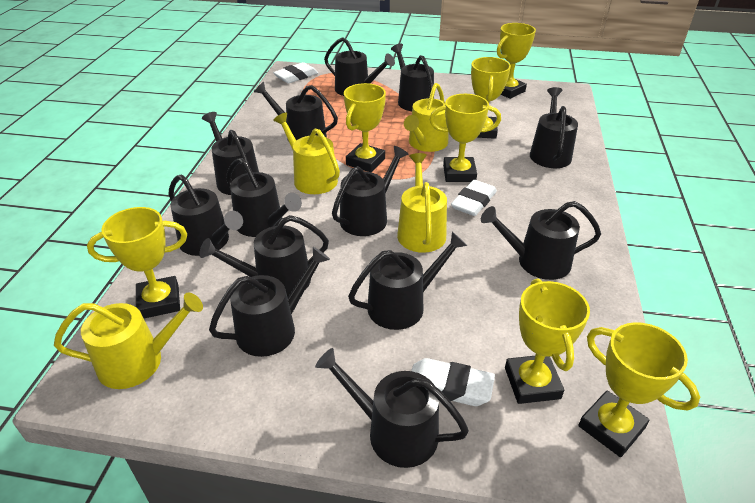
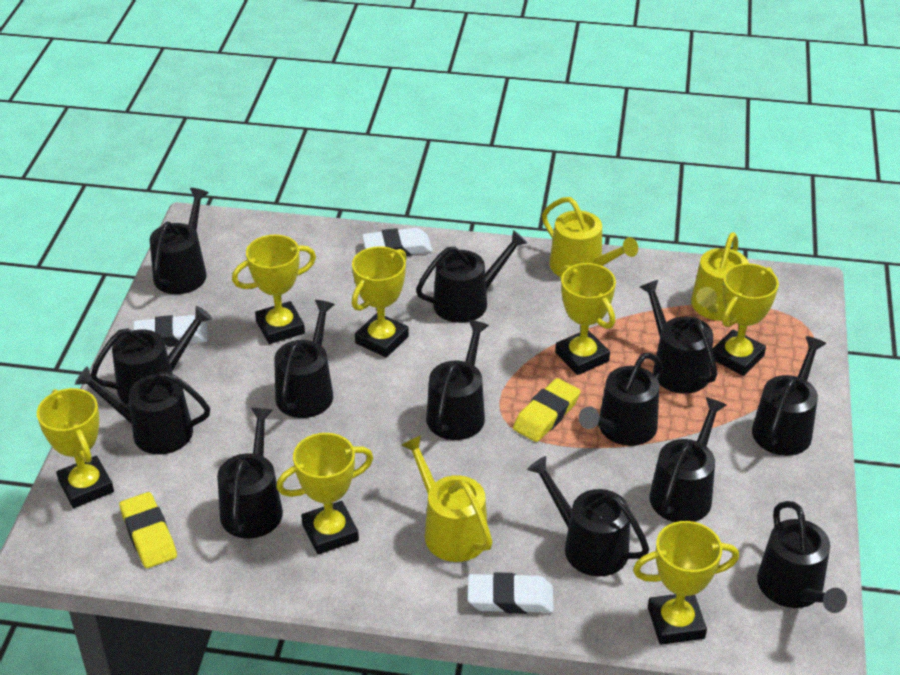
yellow eraser: 0 -> 2
yellow watering can: 4 -> 3

